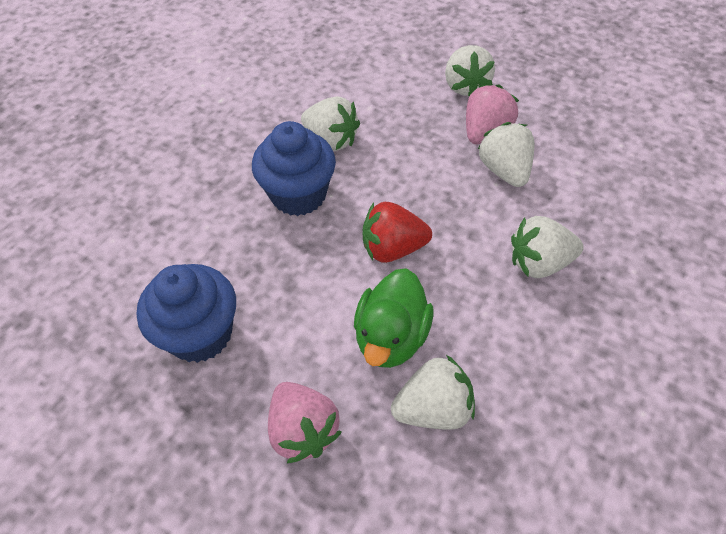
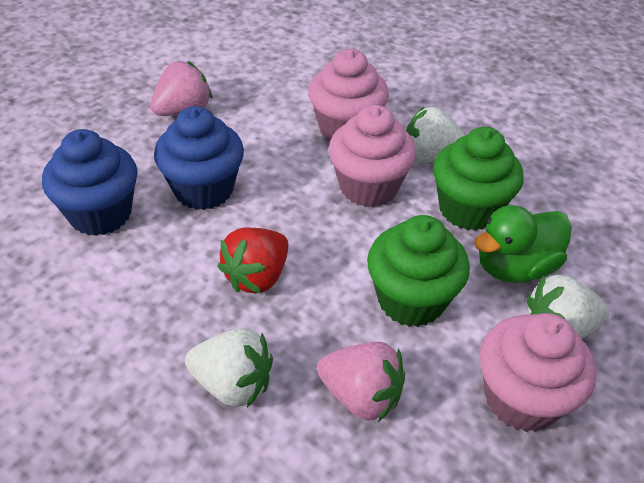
green cupcake: 0 -> 2
pink cupcake: 0 -> 3
white strawberry: 5 -> 3

